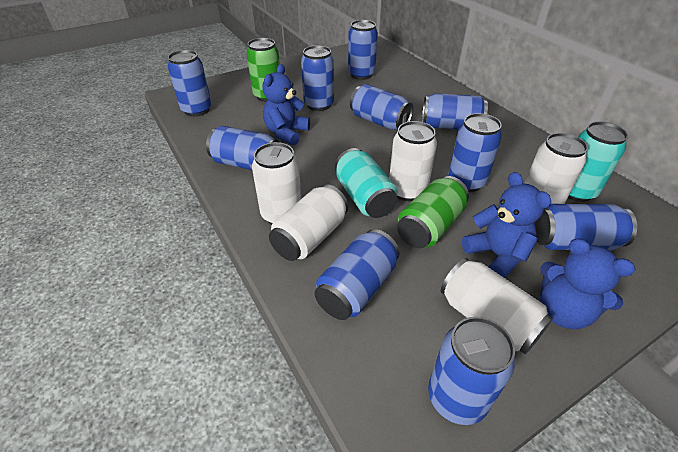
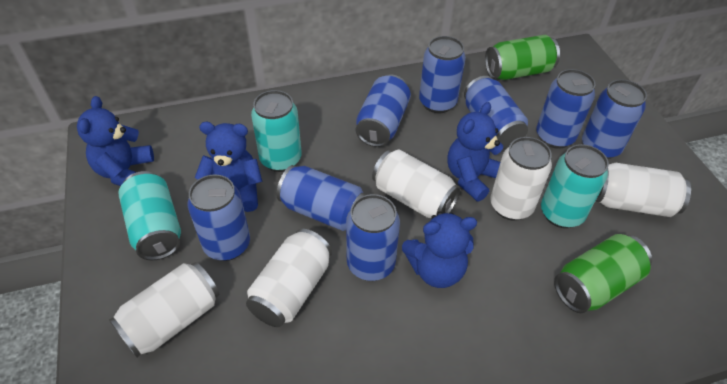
blue can: 10 -> 8
blue teddy bear: 3 -> 4
turquoise can: 2 -> 3

